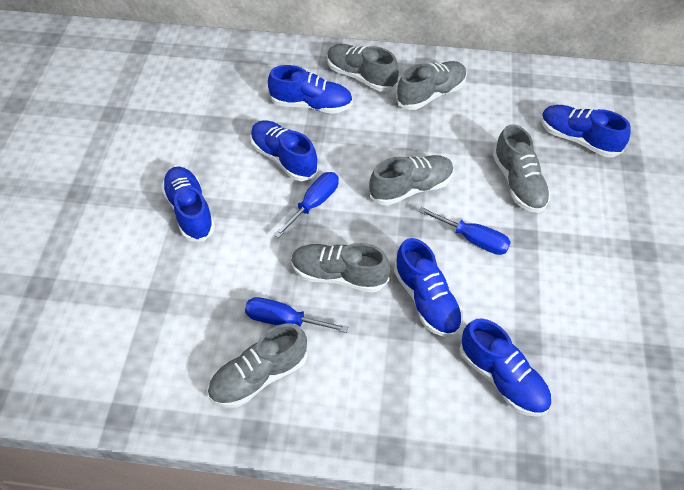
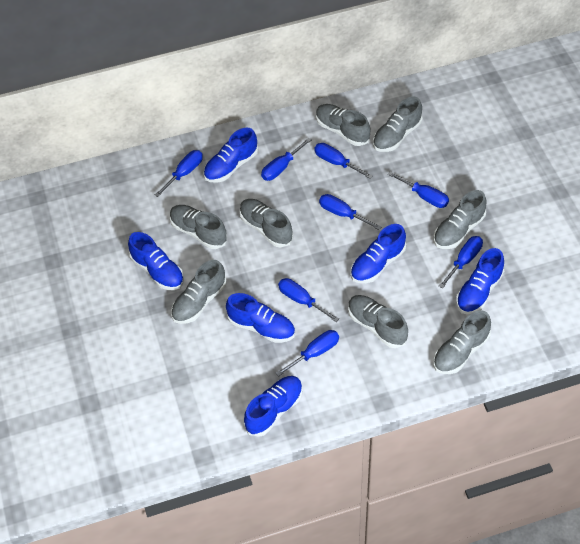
blue screwdriver: 3 -> 8
grey shoe: 6 -> 8

